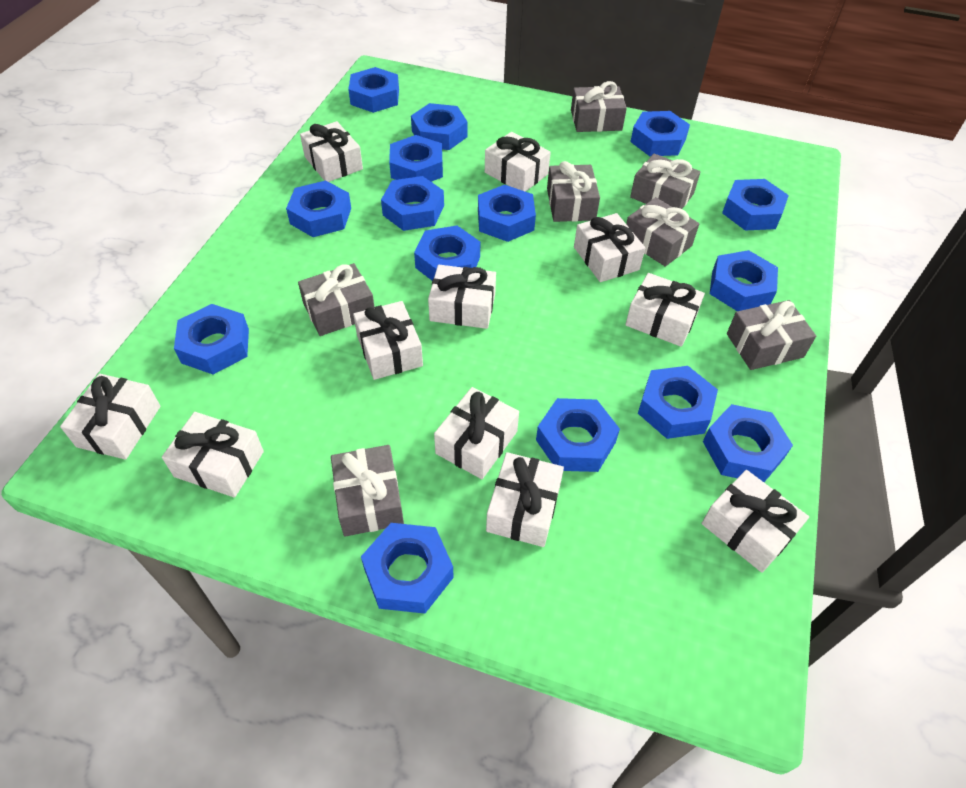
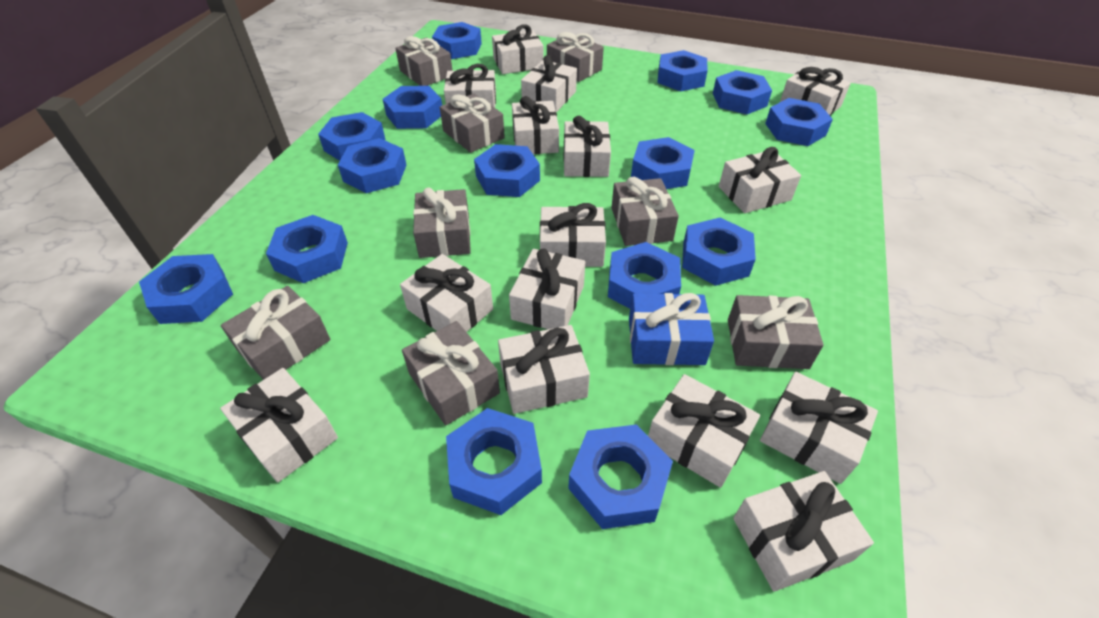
blue gift: 0 -> 1
grey gift: 7 -> 8
white gift: 11 -> 15

